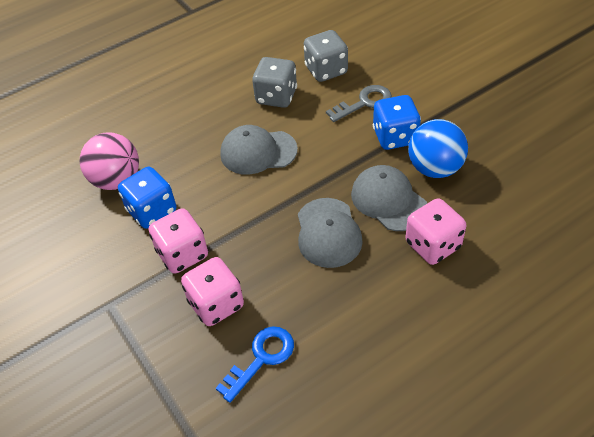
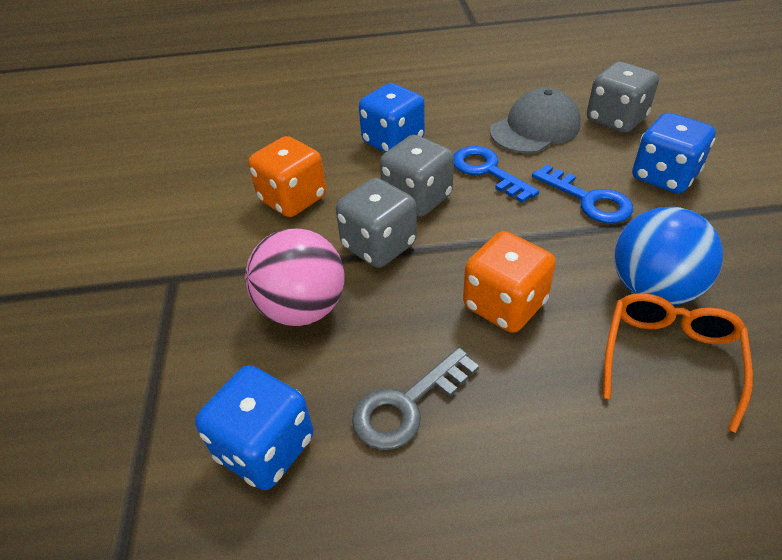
blue dice: 2 -> 3
blue key: 1 -> 2
grey cap: 3 -> 1
grey dice: 2 -> 3
orange dice: 0 -> 2
orange glasses: 0 -> 1
pink dice: 3 -> 0

